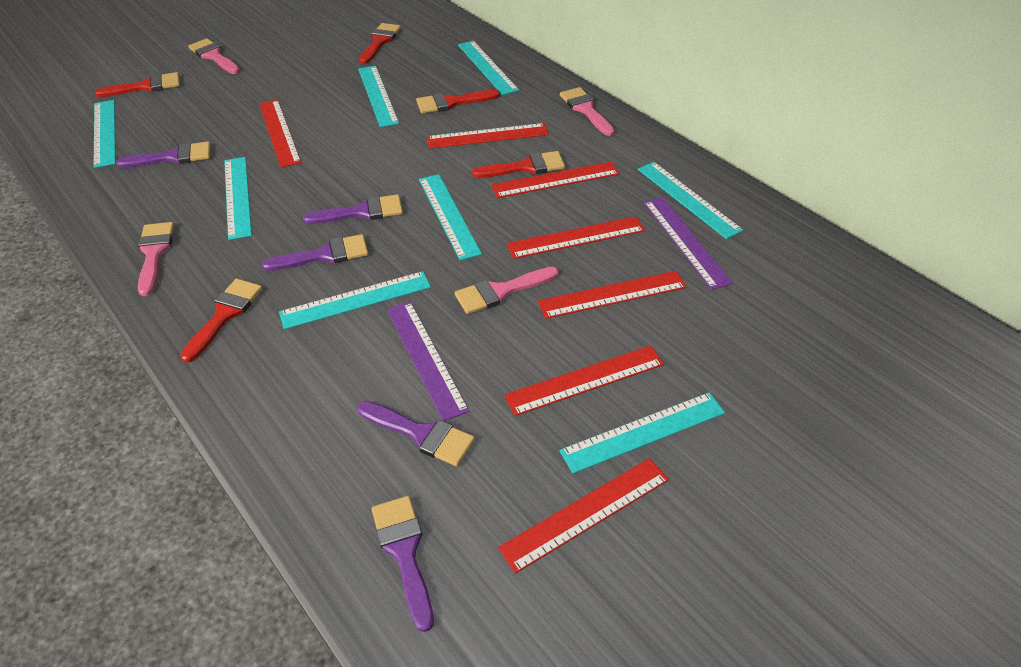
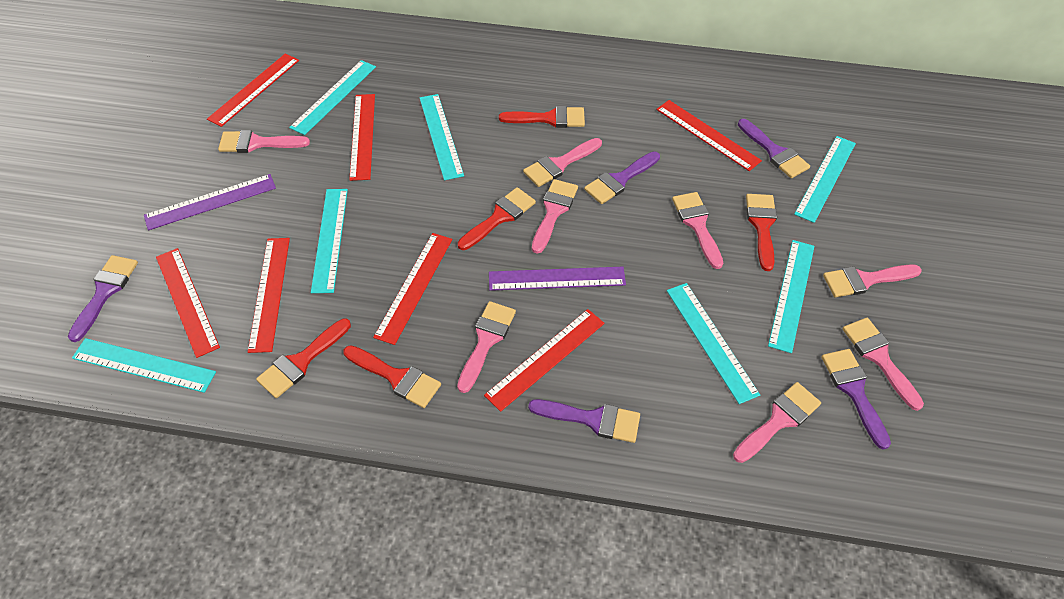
pink brush: 4 -> 8
turquoise ruler: 8 -> 7

